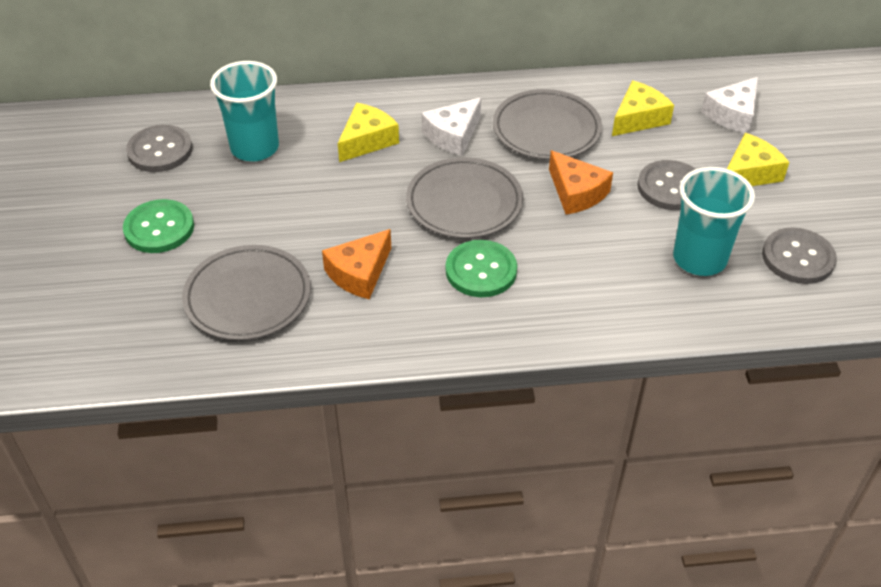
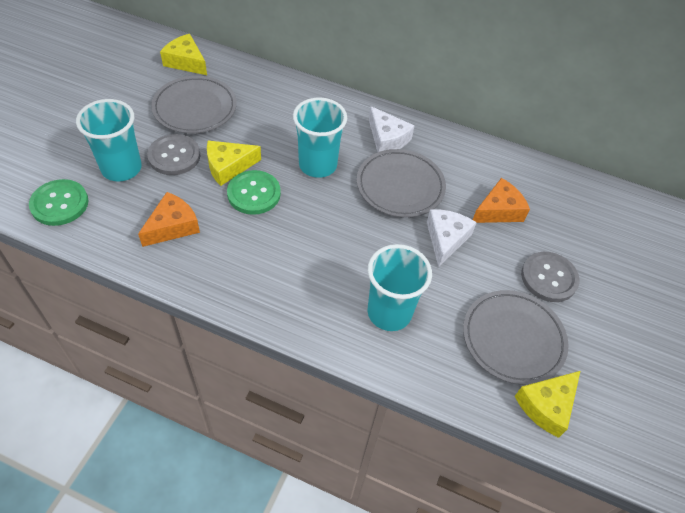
grey button: 3 -> 2
turquoise cup: 2 -> 3

